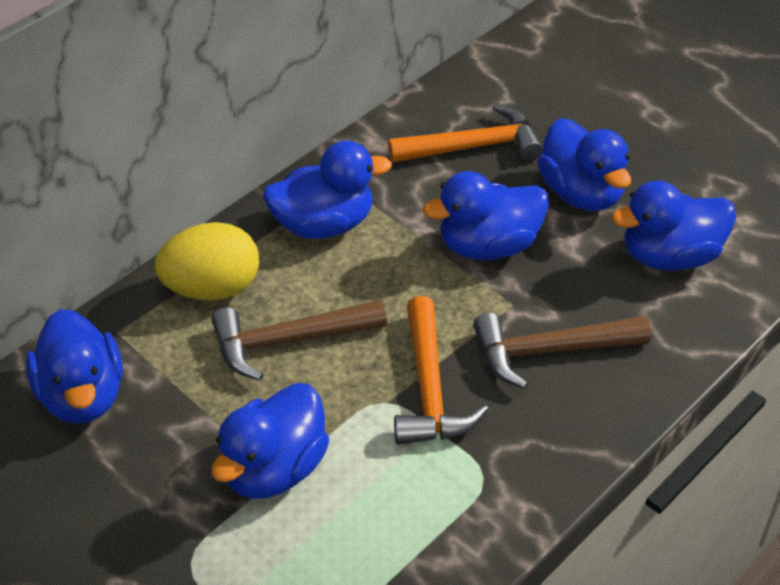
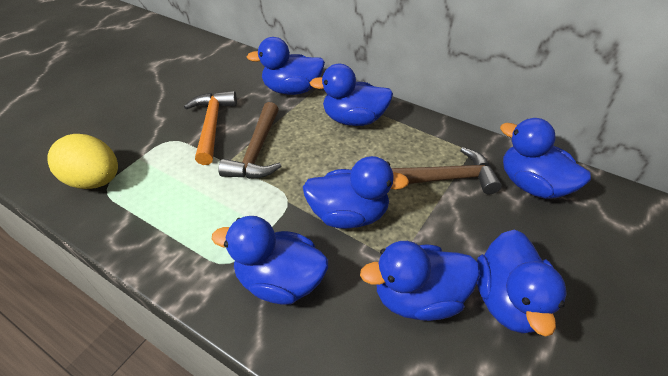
blue duck: 6 -> 7
orange hammer: 2 -> 1

